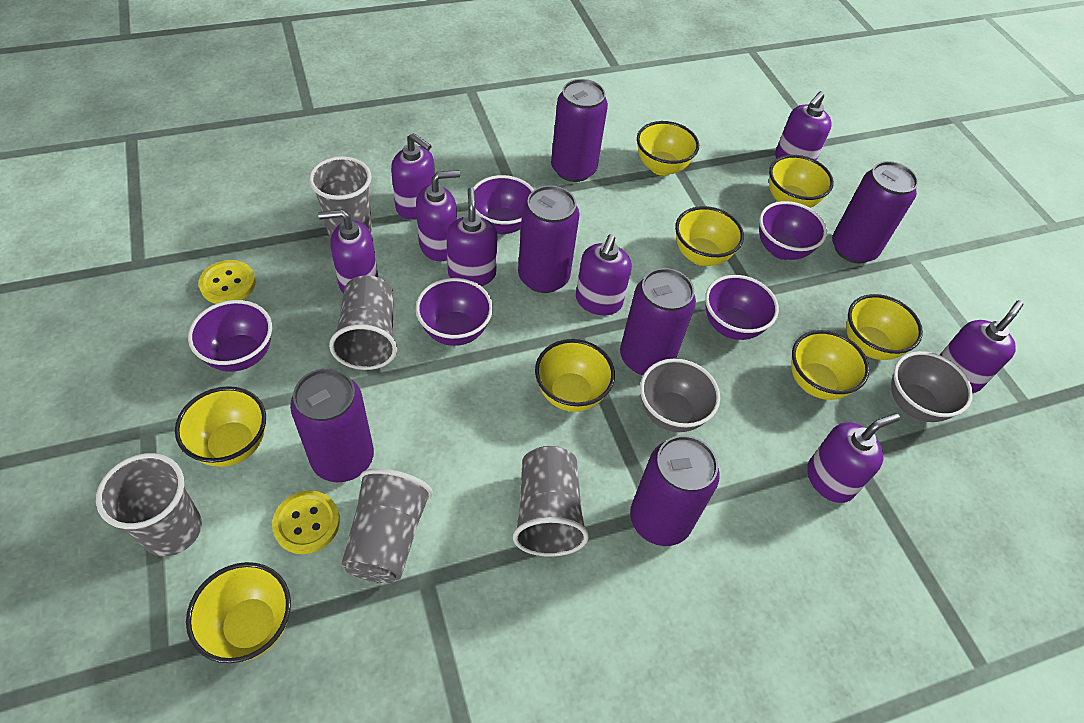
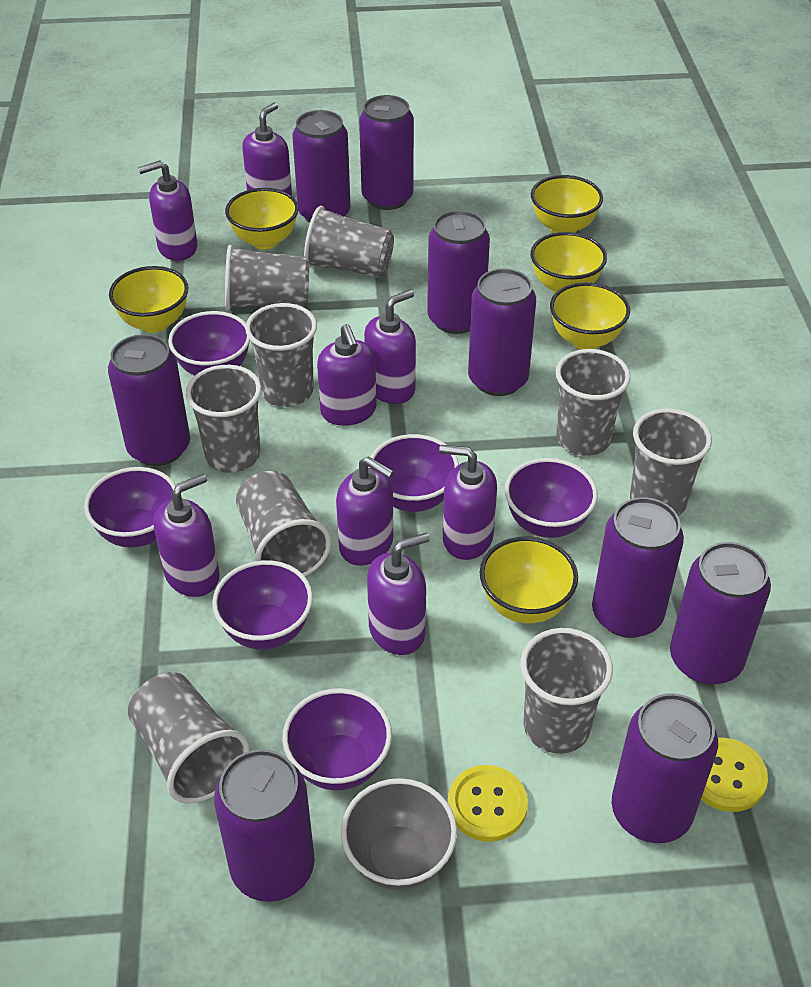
grey bowl: 2 -> 1
grey cup: 5 -> 9
purple bowl: 5 -> 6
purple can: 6 -> 9
yellow bowl: 8 -> 6

